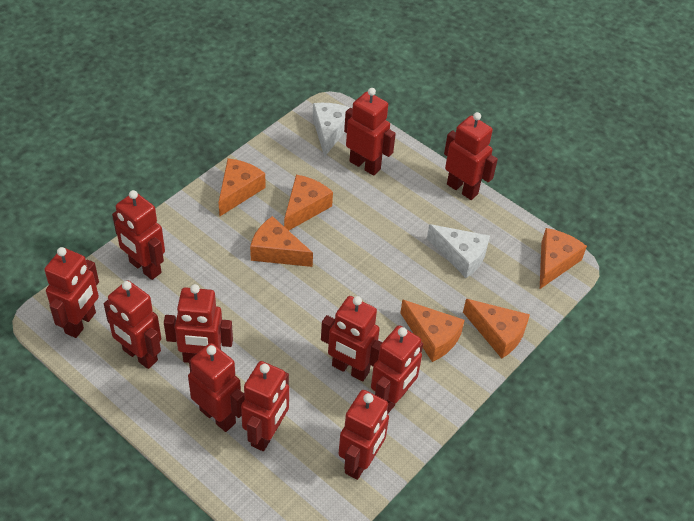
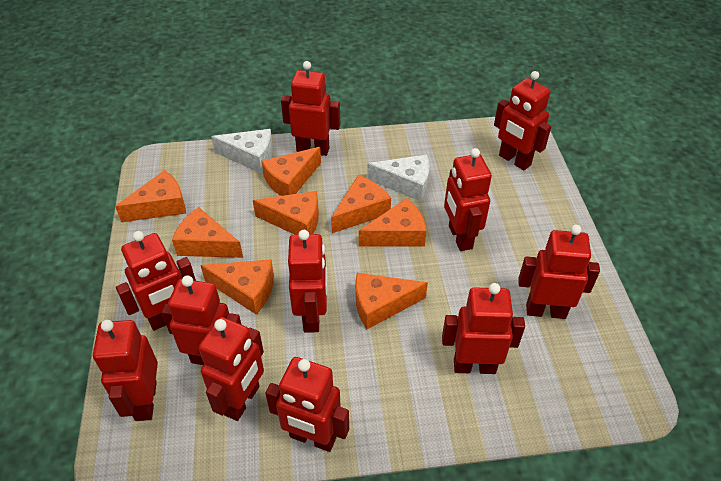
orange cheese: 6 -> 8

